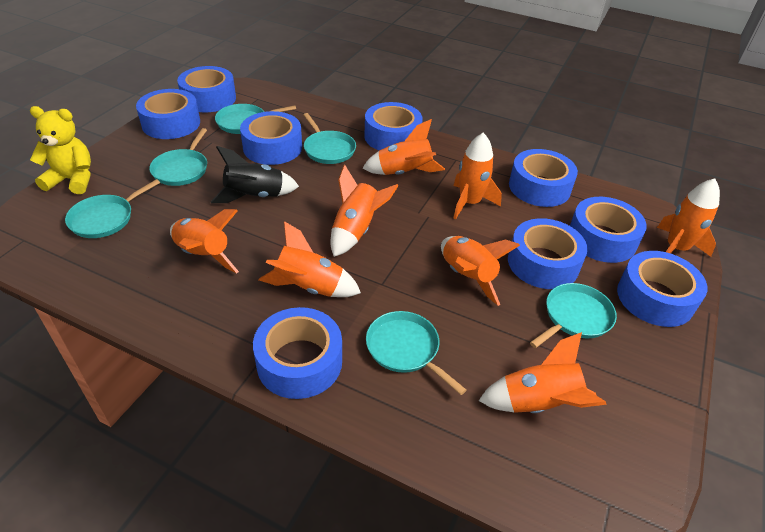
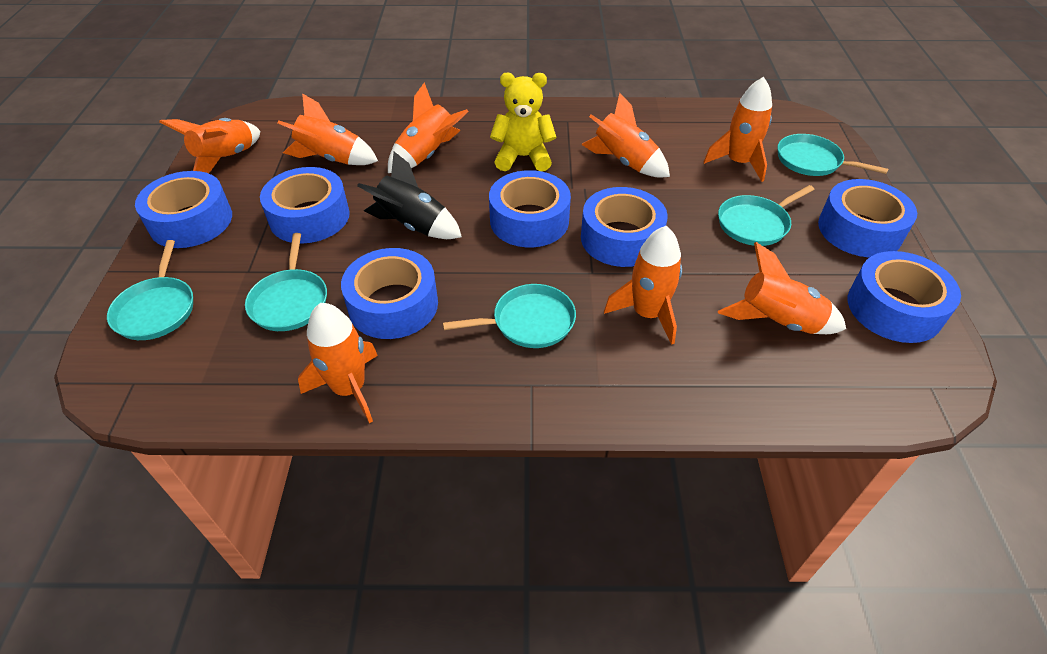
blue tape: 9 -> 7
turquoise pan: 6 -> 5

